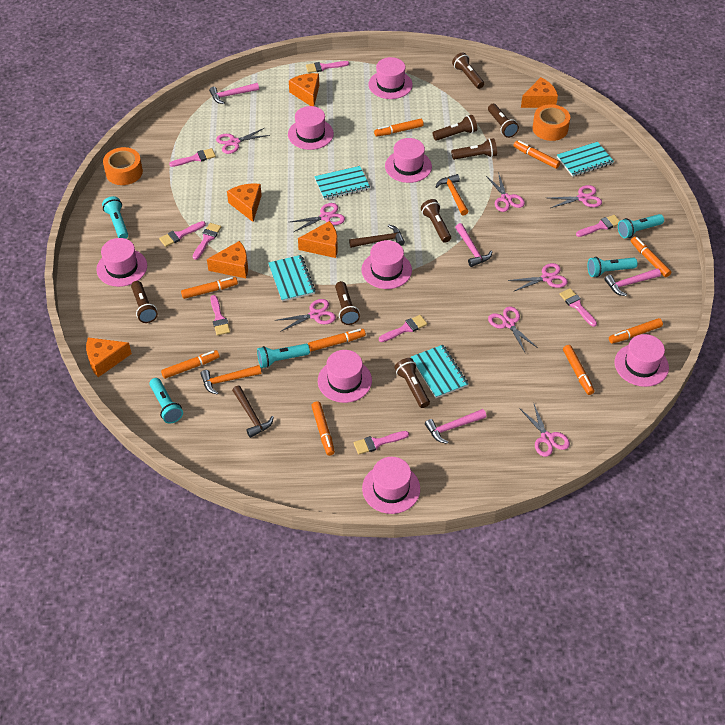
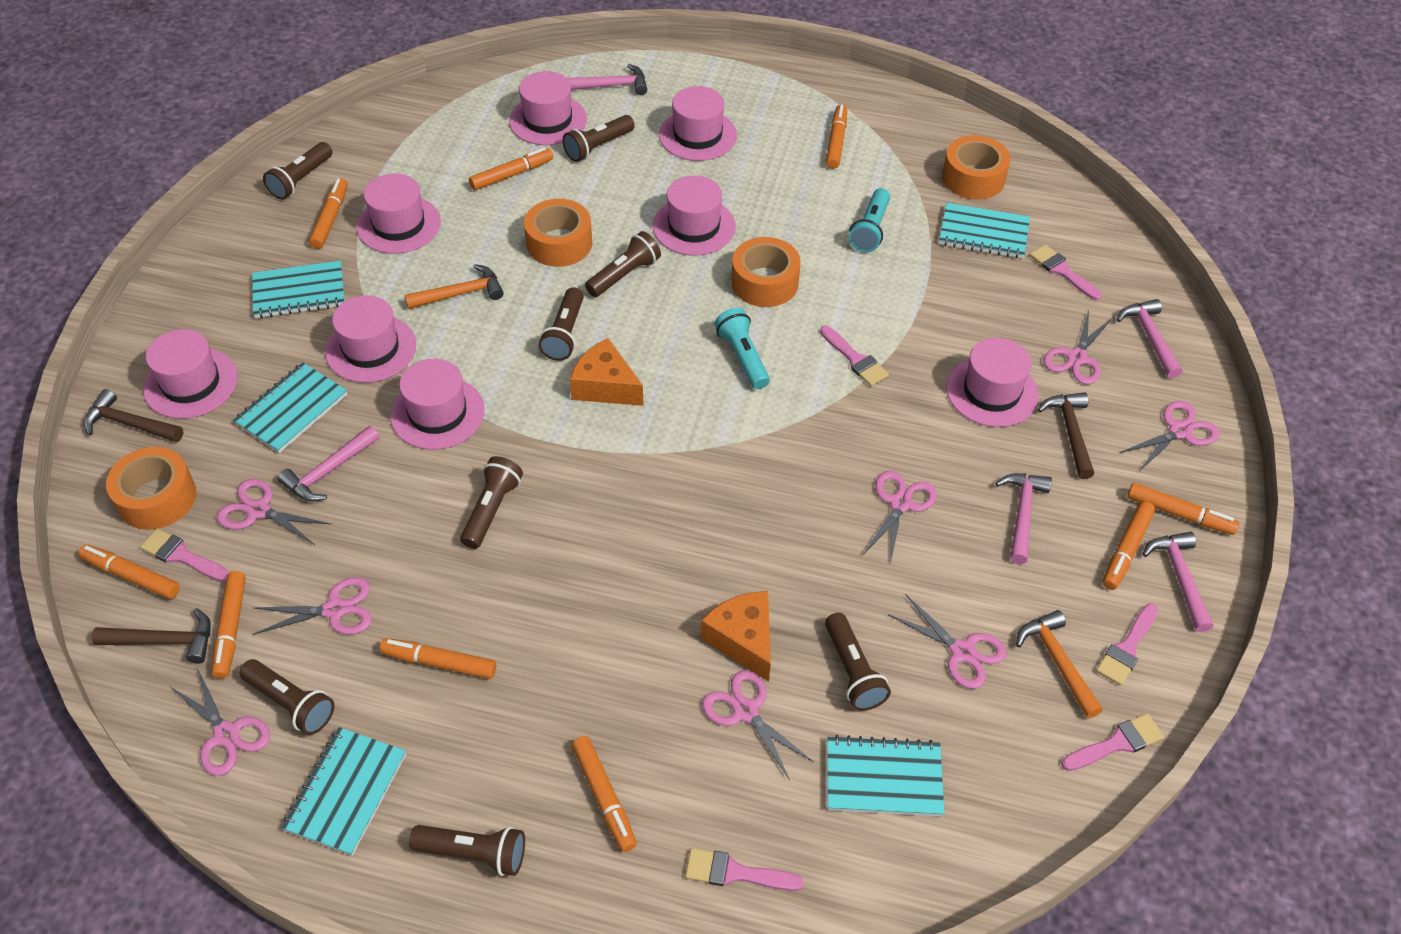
brown hammer: 2 -> 3
orange cheese: 6 -> 2
orange tape: 2 -> 4
pink brush: 9 -> 6
pink hammer: 4 -> 5
turquoise flashlight: 5 -> 2
turquoise notebook: 4 -> 5

